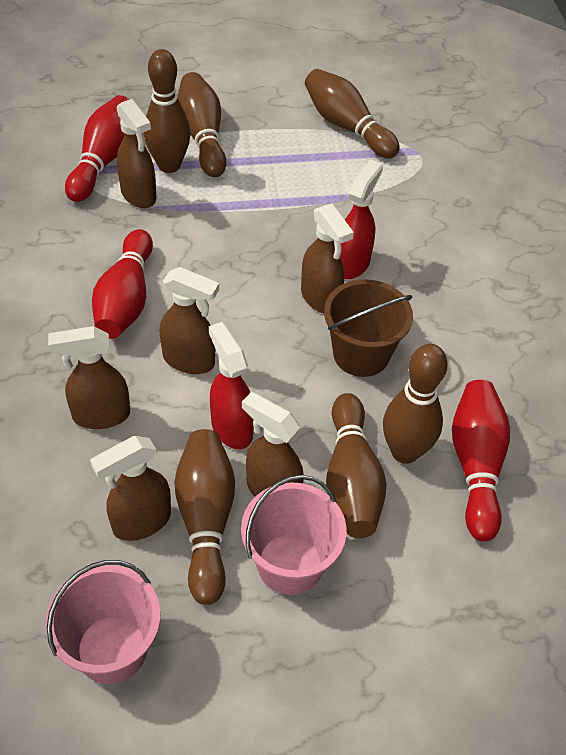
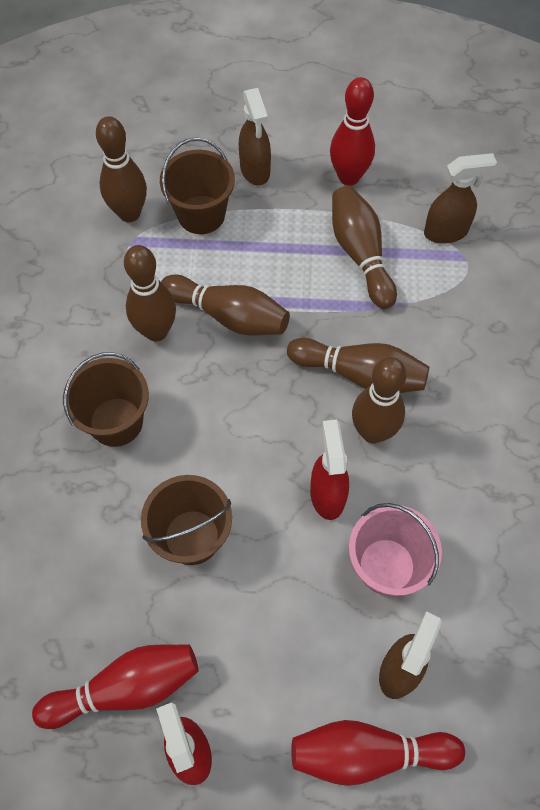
brown bucket: 1 -> 3
brown spray bottle: 6 -> 3
pink bucket: 2 -> 1

